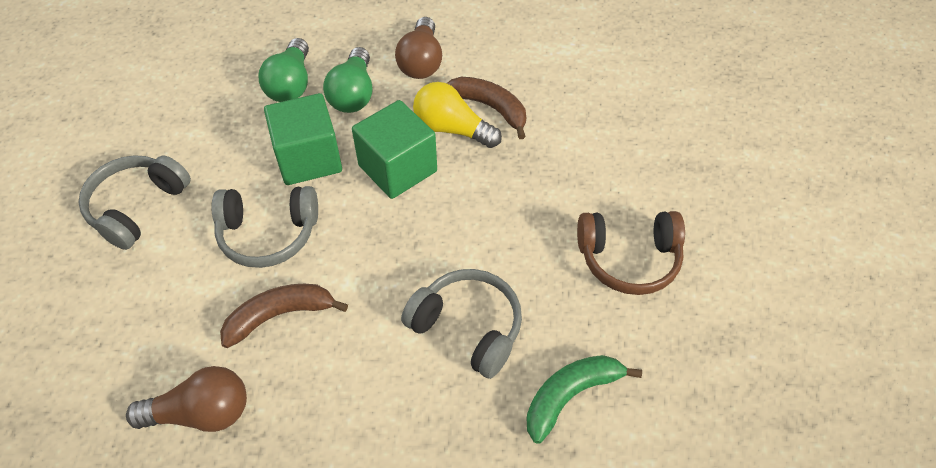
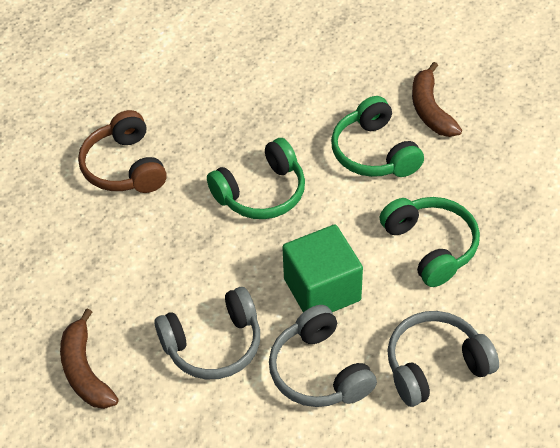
brown light bulb: 2 -> 0
green banana: 1 -> 0
green cube: 2 -> 1
green headphones: 0 -> 3
green light bulb: 2 -> 0
yellow light bulb: 1 -> 0

